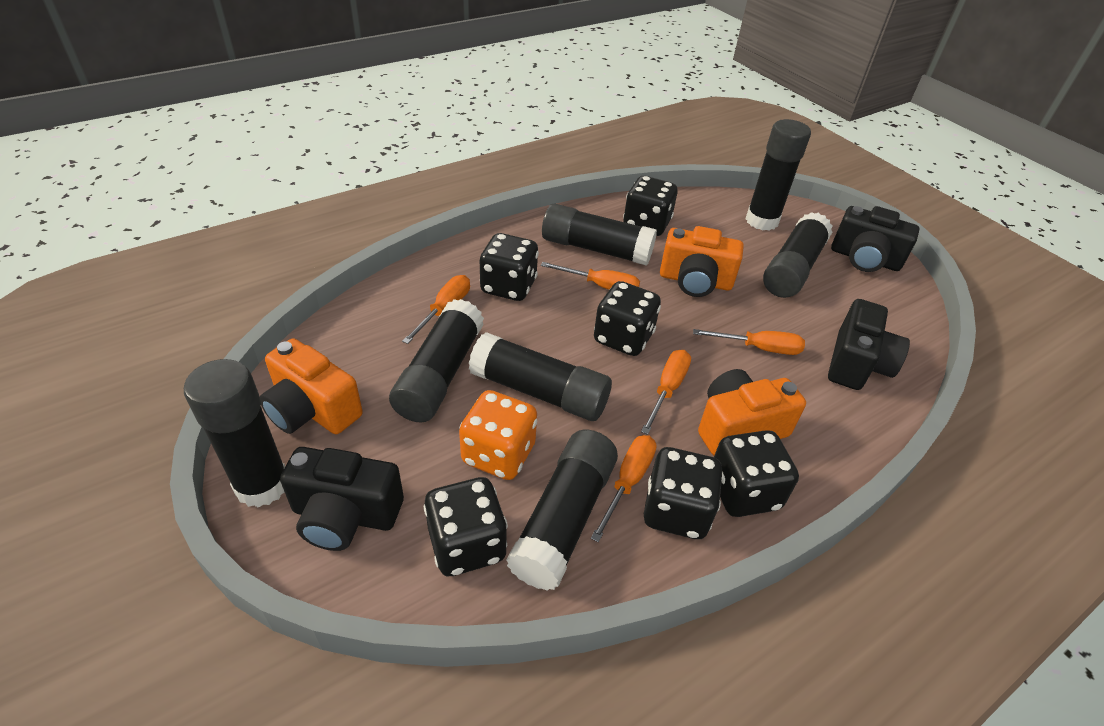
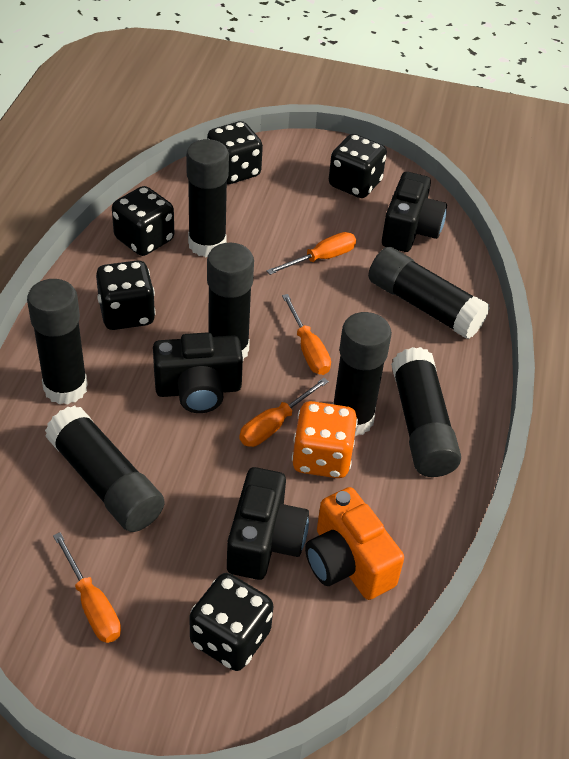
black dice: 6 -> 5
orange camera: 3 -> 1
orange screwdriver: 5 -> 4

